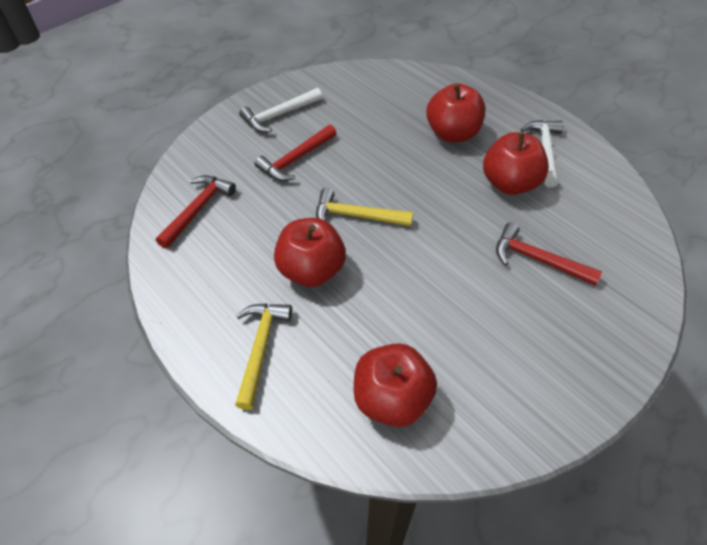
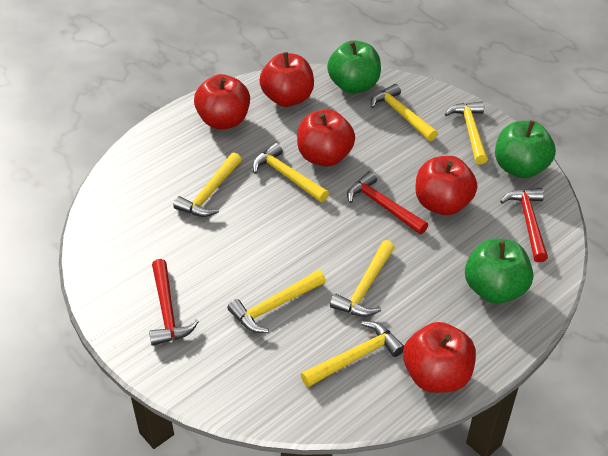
green apple: 0 -> 3
red apple: 4 -> 5
white hammer: 2 -> 0
yellow hammer: 2 -> 7

